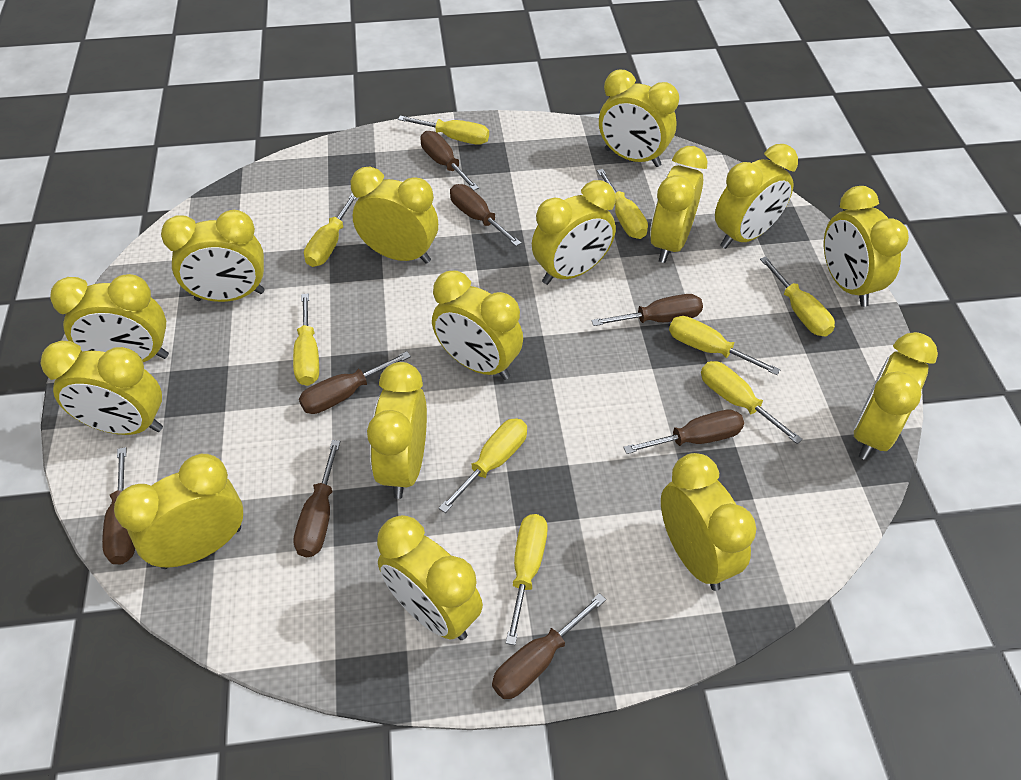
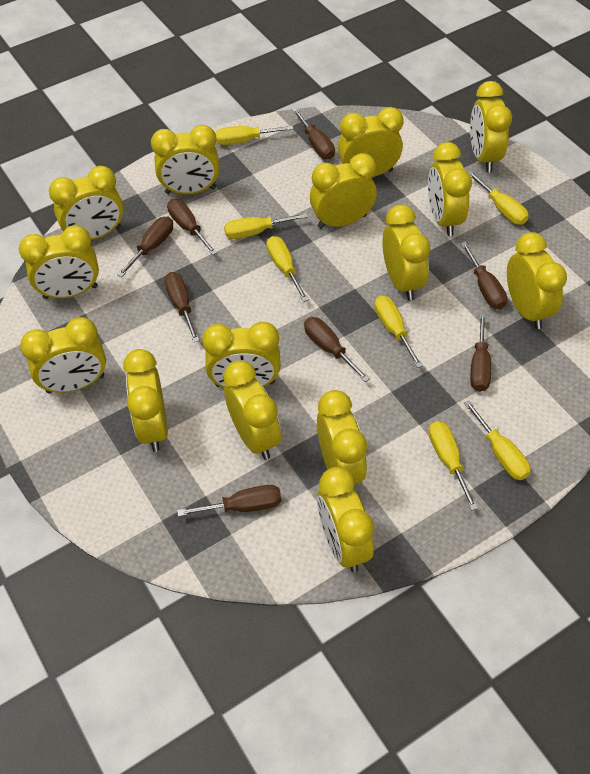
yellow screwdriver: 9 -> 7

